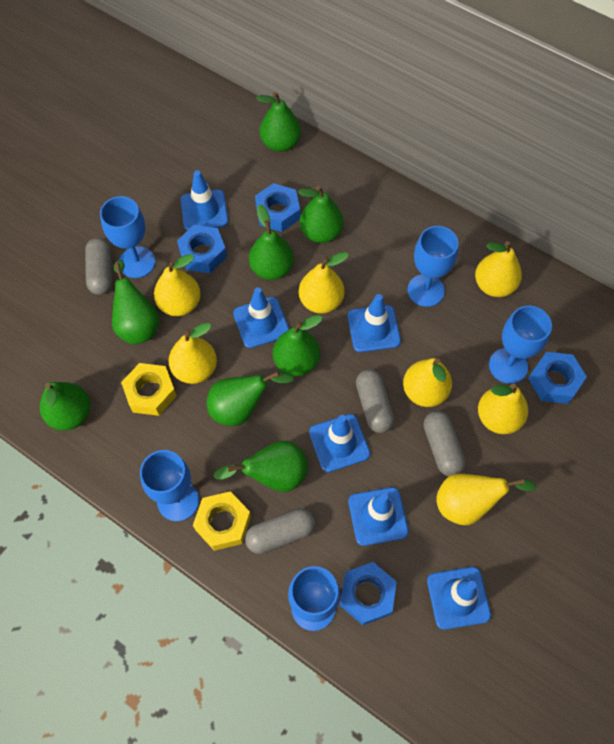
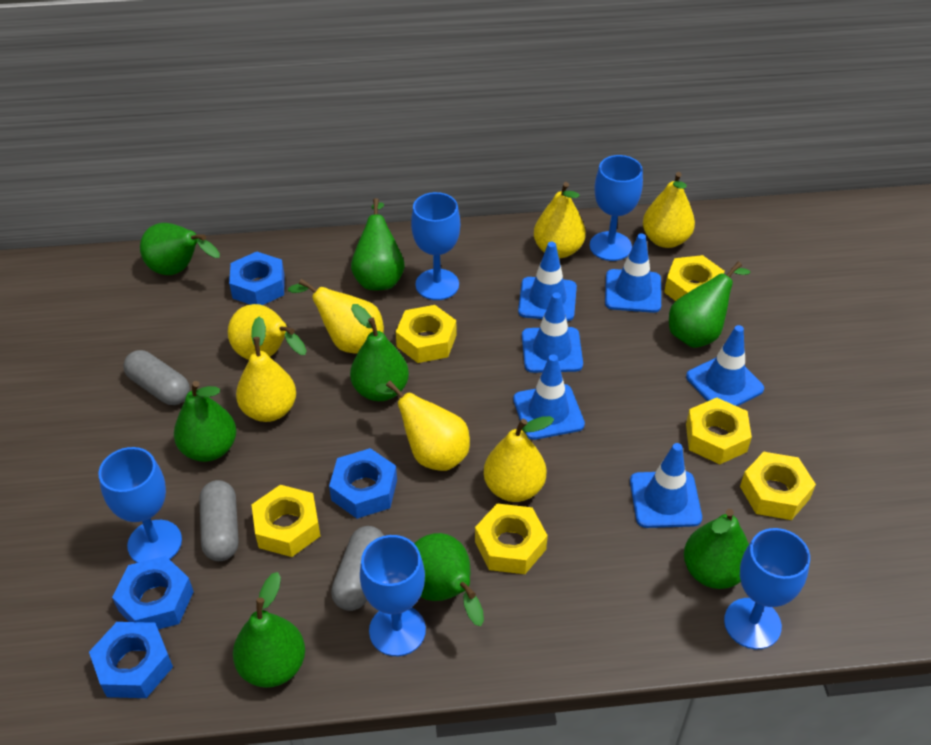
grey capsule: 4 -> 3
yellow nut: 2 -> 6

